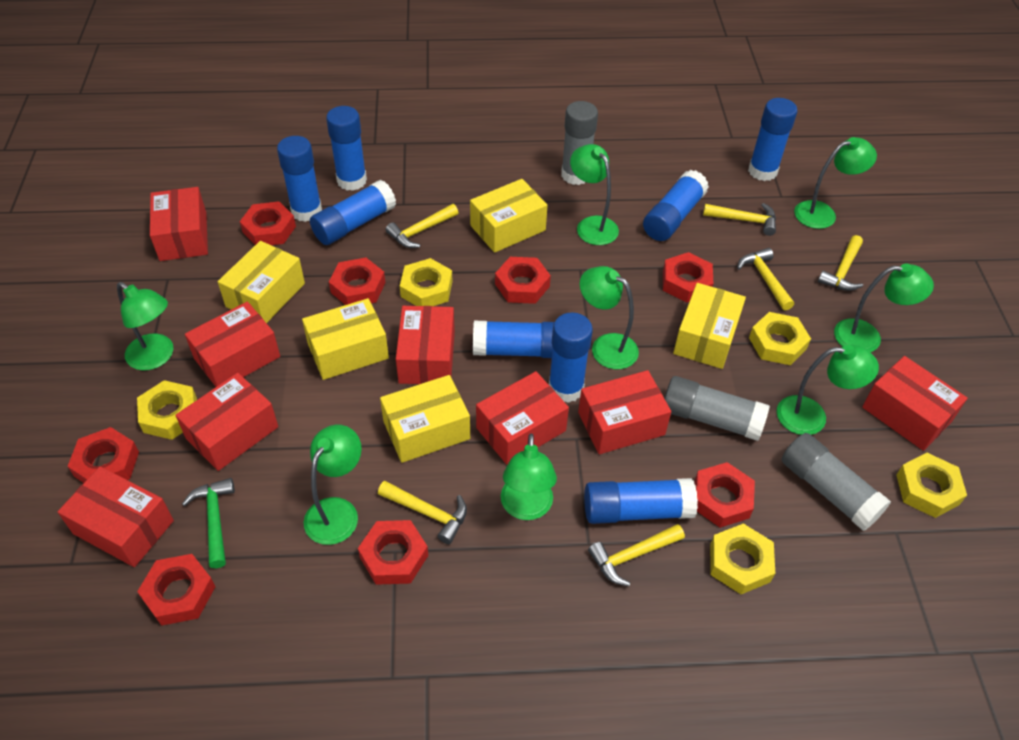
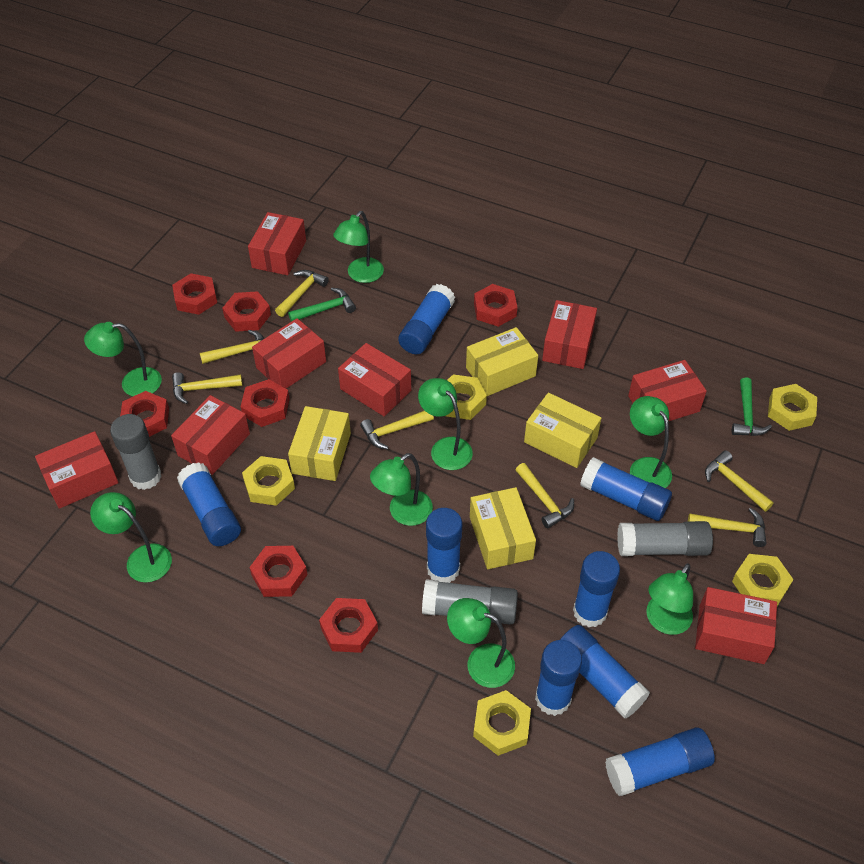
green hammer: 1 -> 2
red nut: 8 -> 7
yellow box: 5 -> 4
yellow hammer: 6 -> 7

